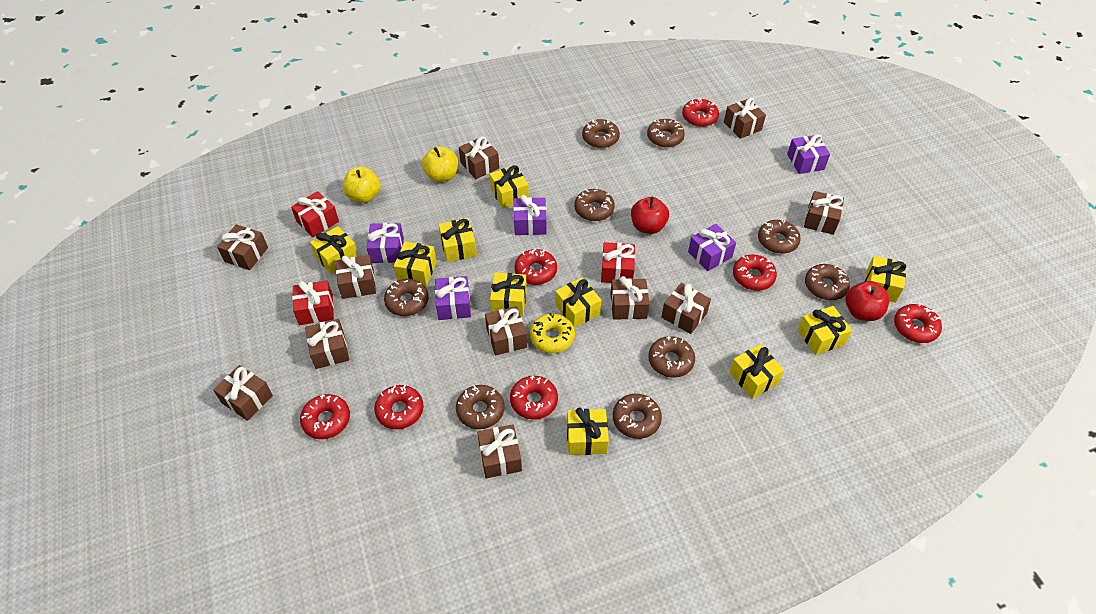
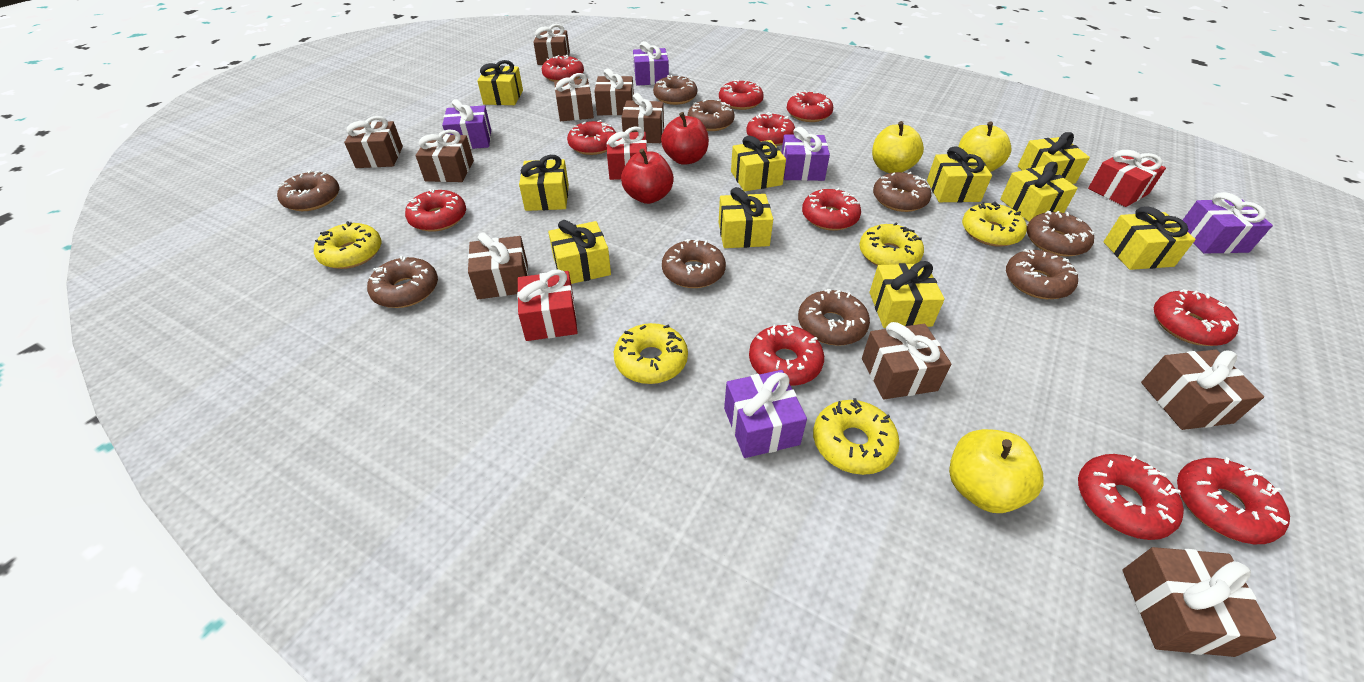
brown gift: 11 -> 10
red donut: 7 -> 11
yellow apple: 2 -> 3
yellow donut: 1 -> 5

